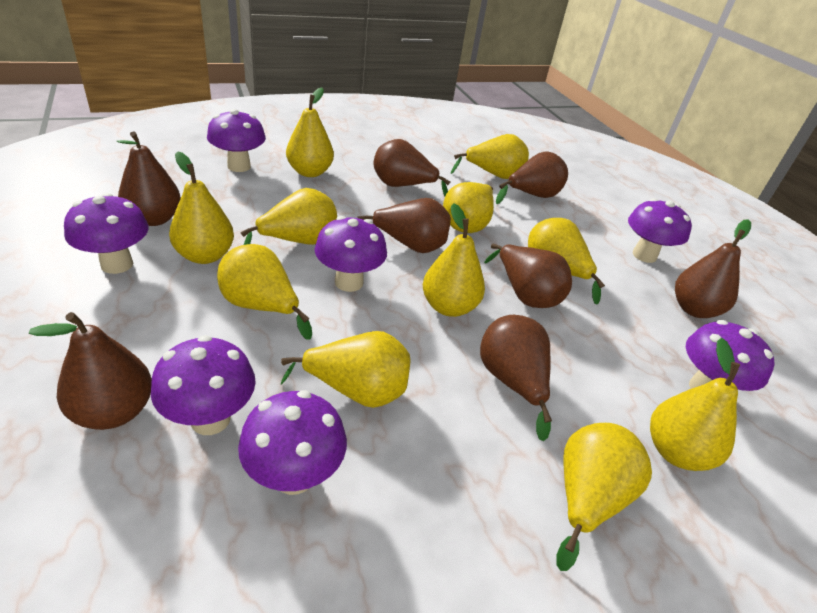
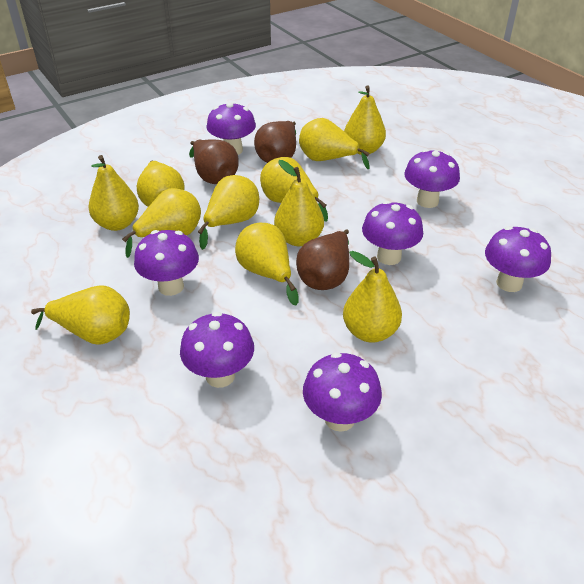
brown pear: 8 -> 3

